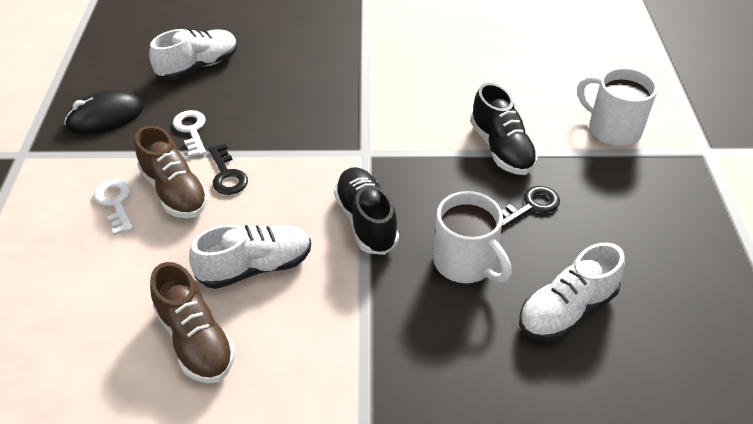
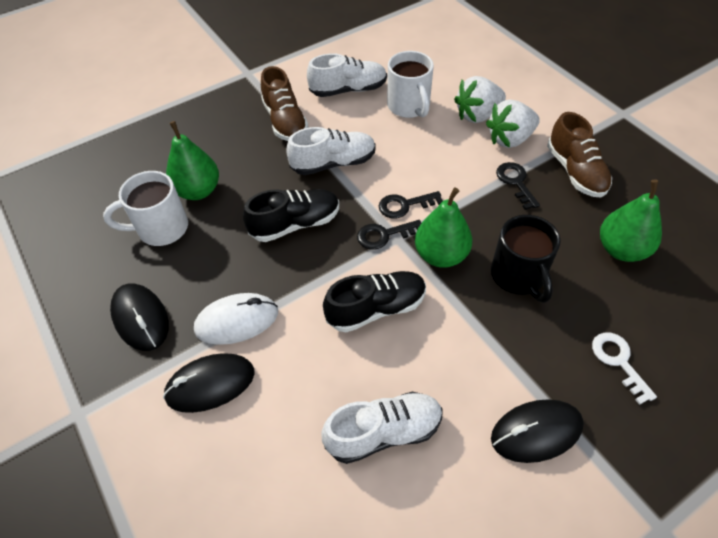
black key: 2 -> 3
black mouse: 1 -> 3
black mug: 0 -> 1
green pear: 0 -> 3
white key: 2 -> 1
white mouse: 0 -> 1
white strawberry: 0 -> 2

